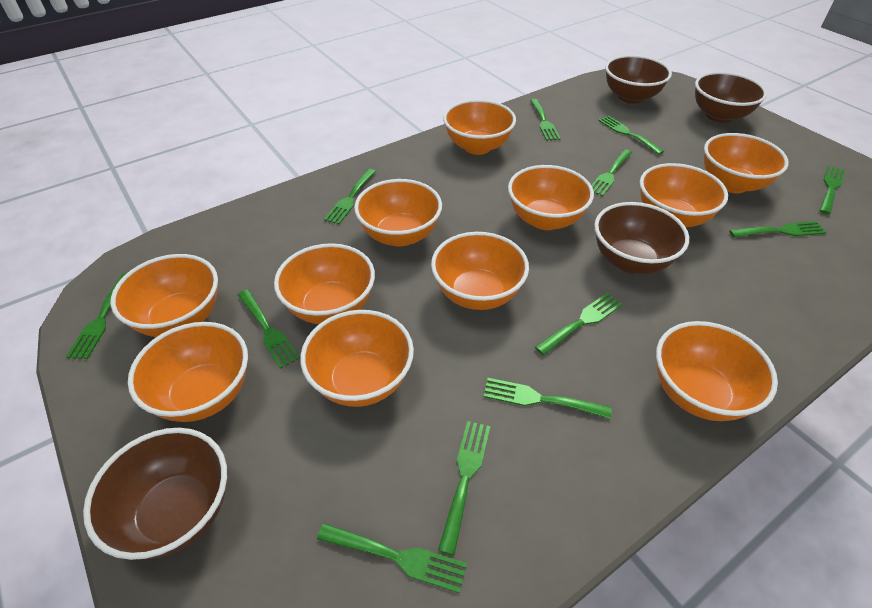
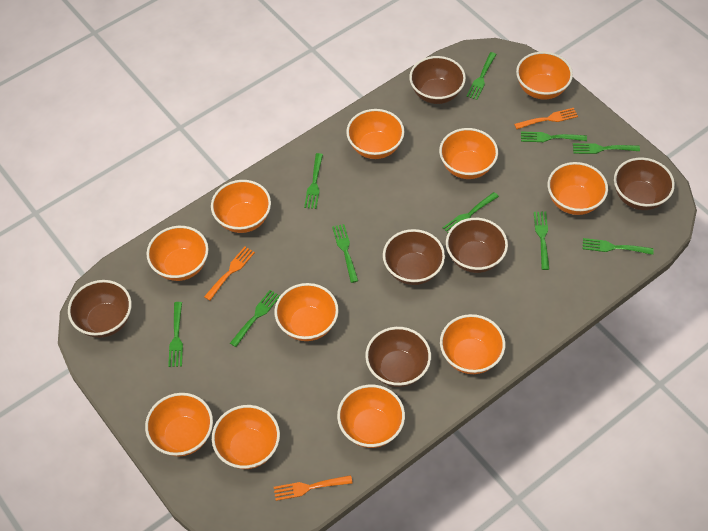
brown bowl: 4 -> 6
green fork: 12 -> 10
orange fork: 0 -> 3

